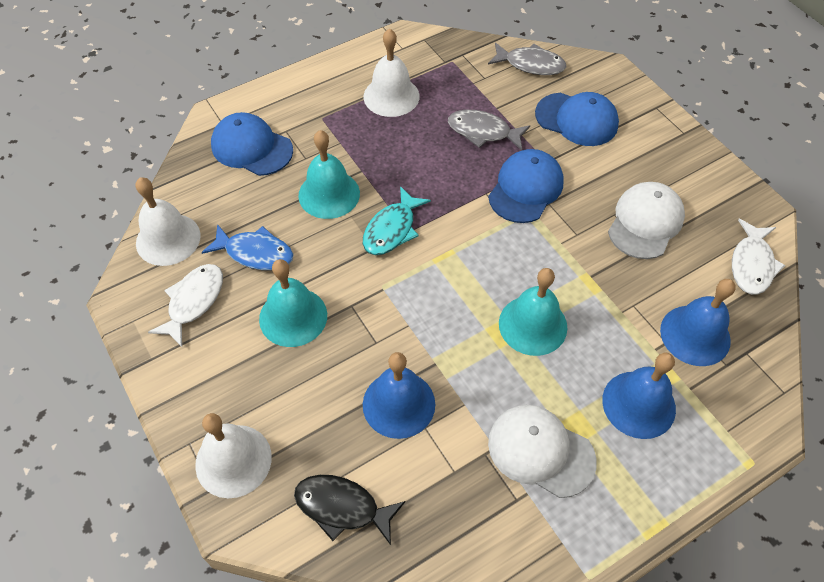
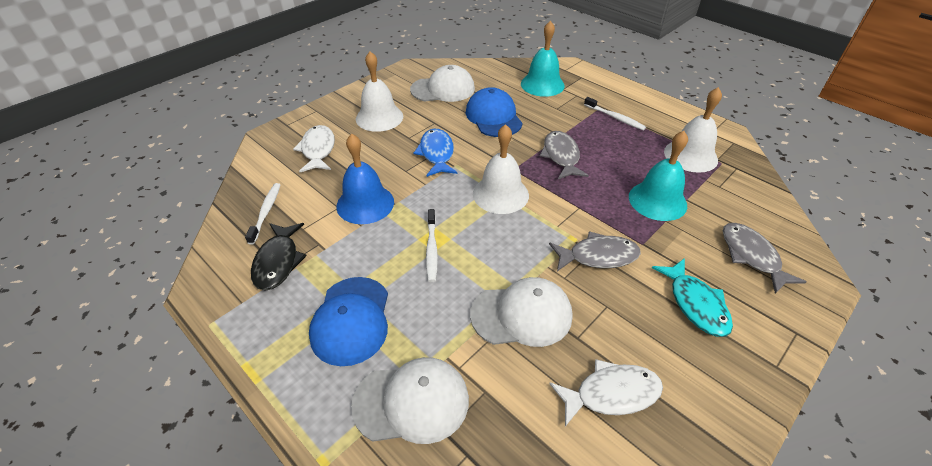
blue bell: 3 -> 1
blue cap: 3 -> 2
grey fish: 2 -> 3
turquoise bell: 3 -> 2
white cap: 2 -> 3
white toothbrush: 0 -> 3

